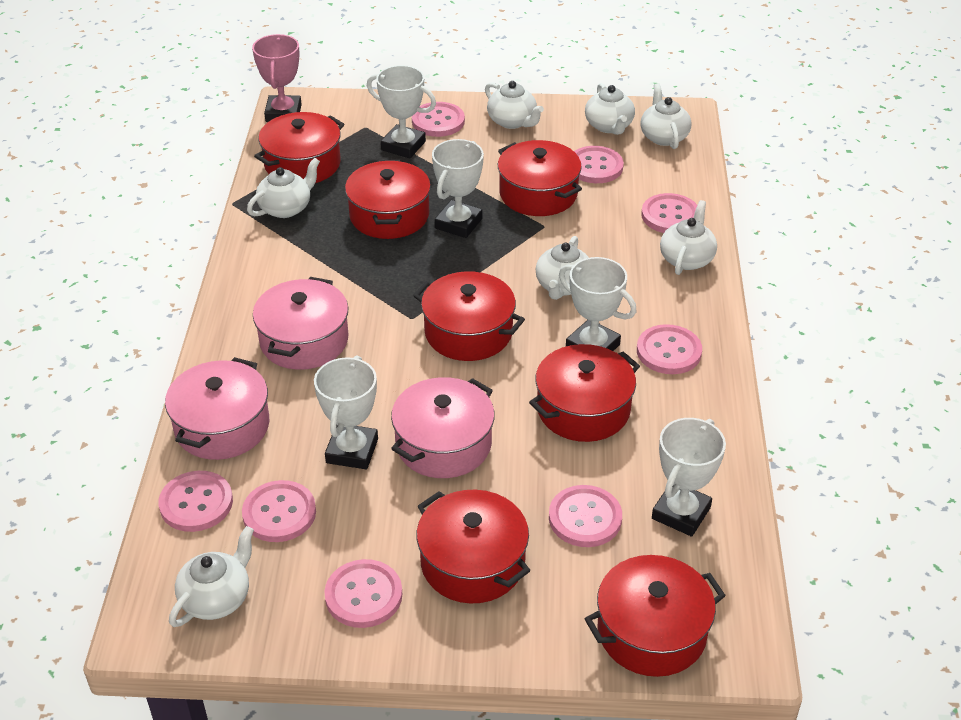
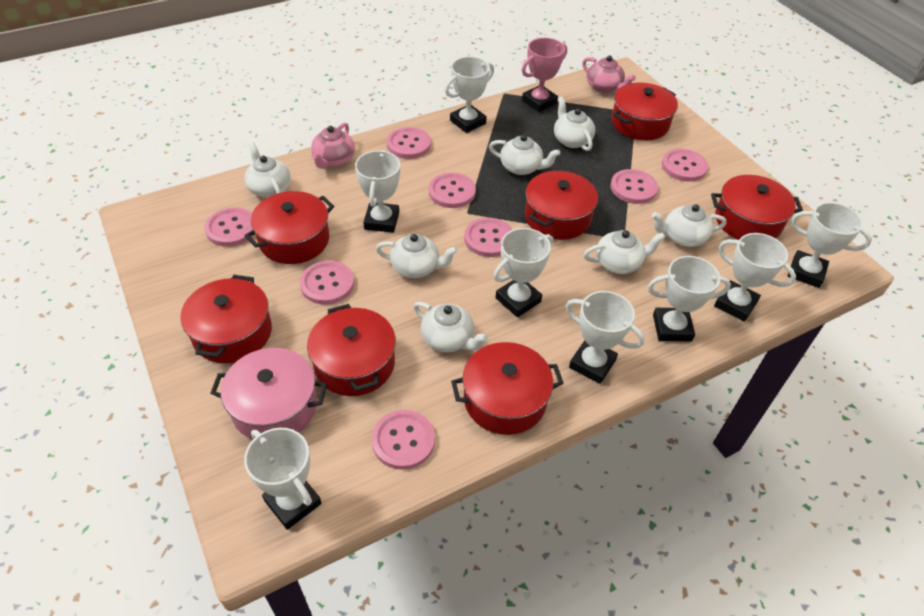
pink pot: 3 -> 1
pink teapot: 0 -> 2
white trophy: 5 -> 8

